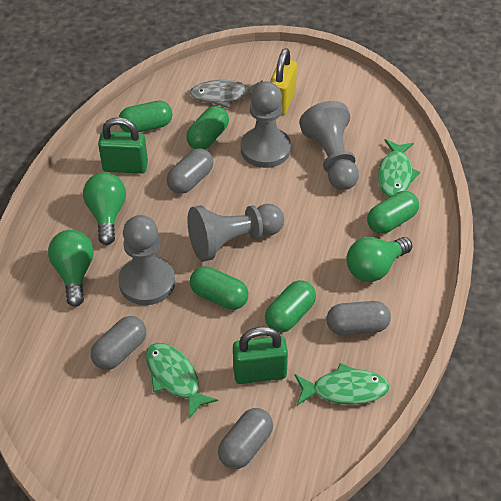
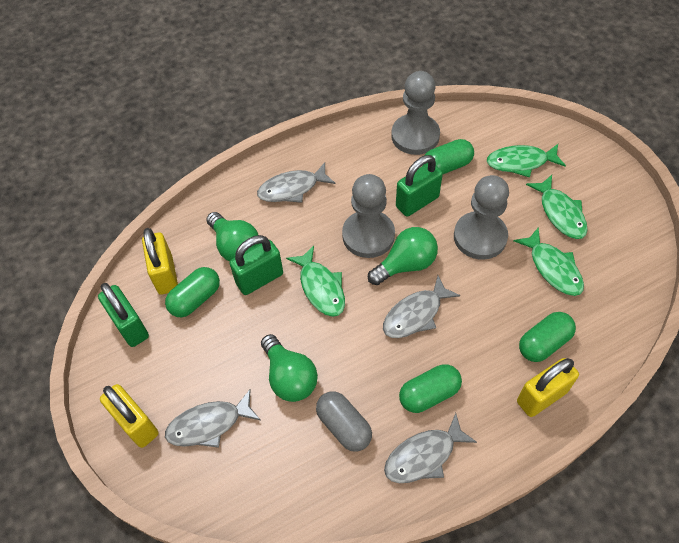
green capsule: 5 -> 4
green fish: 3 -> 4
green padlock: 2 -> 3
grey capsule: 4 -> 1
grey fish: 1 -> 4
grey pawn: 4 -> 3
yellow padlock: 1 -> 3

